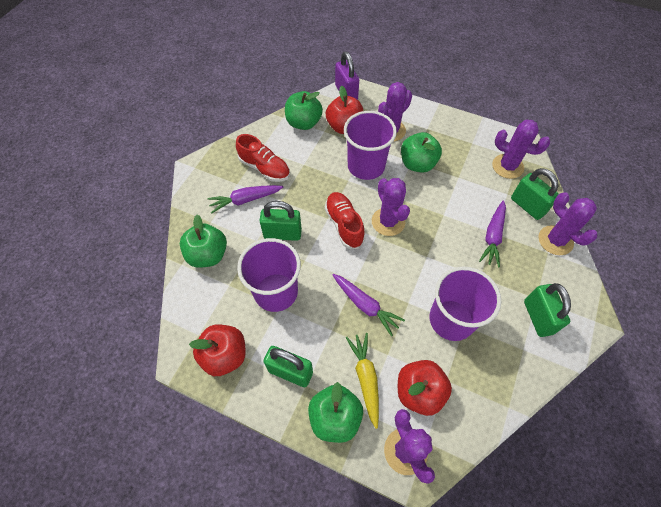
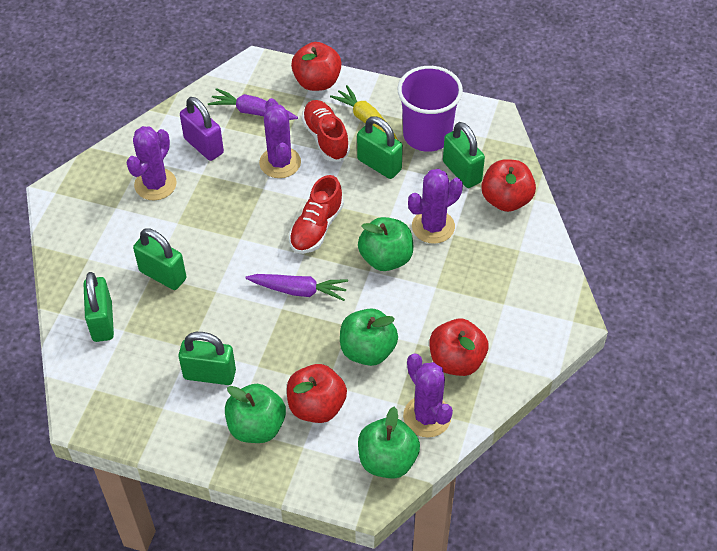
green padlock: 4 -> 5
purple cactus: 5 -> 4
purple carrot: 3 -> 2
purple cup: 3 -> 1
red apple: 3 -> 4

